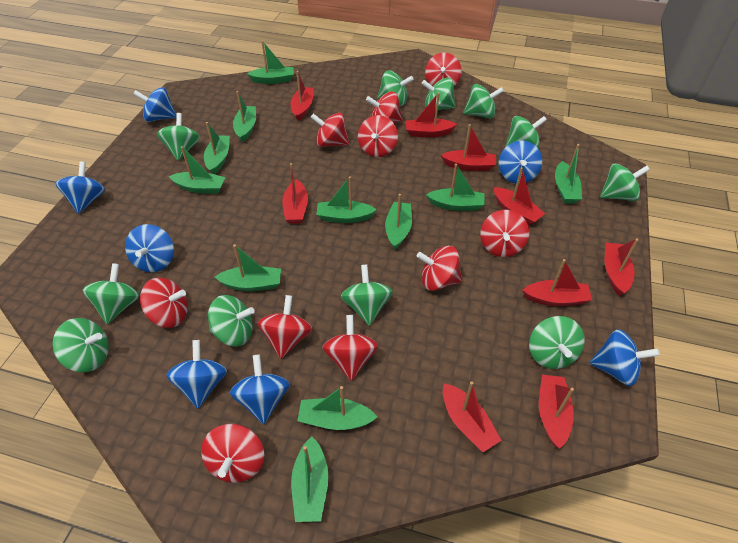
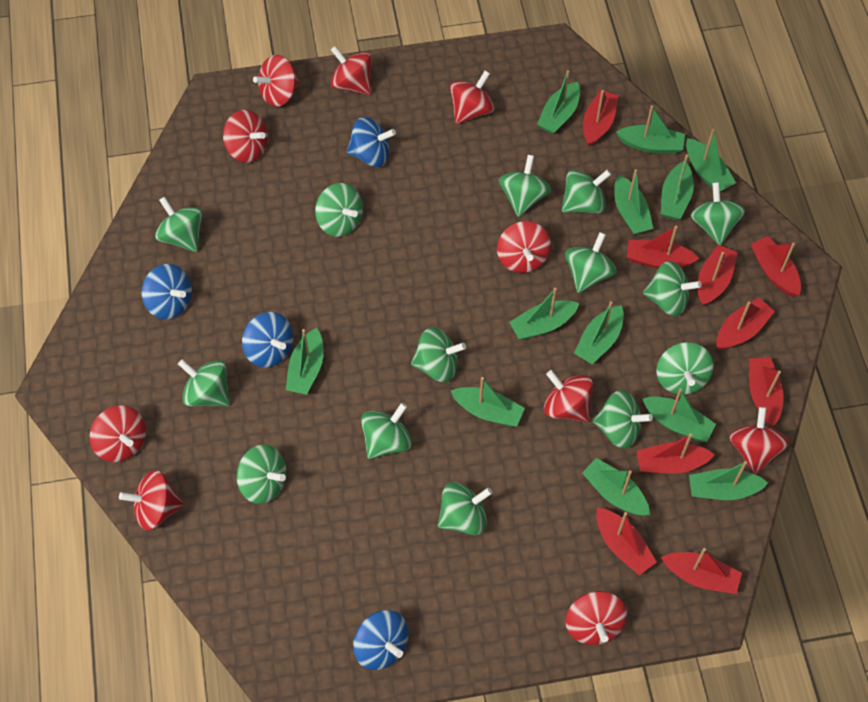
blue spinning top: 7 -> 4
green boat: 11 -> 12
green spinning top: 11 -> 14

